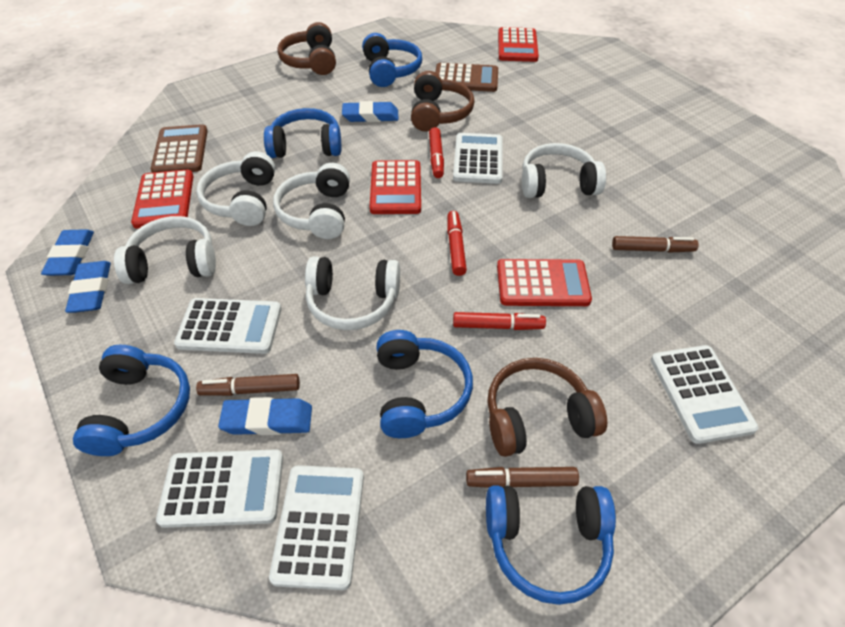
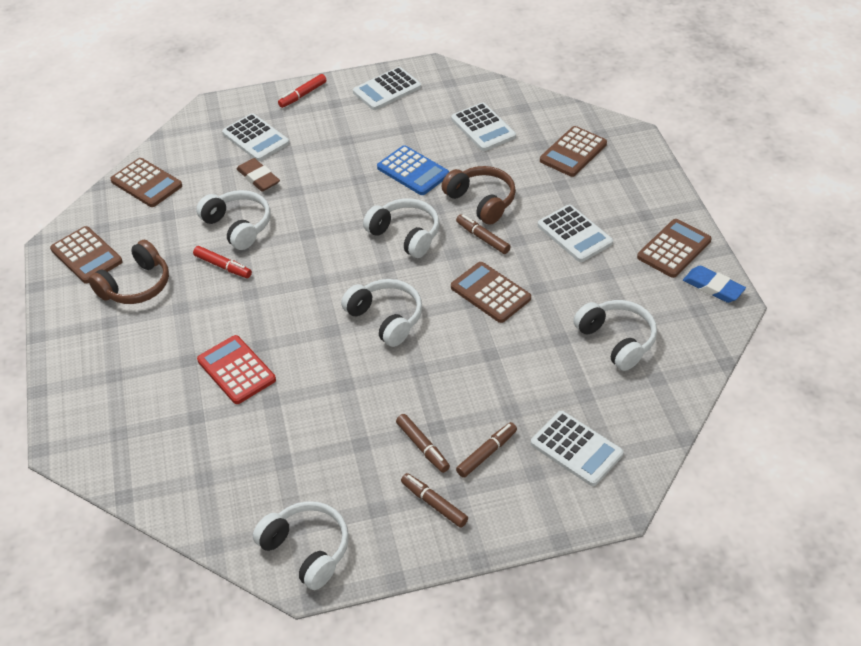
blue calculator: 0 -> 1
blue eraser: 4 -> 1
blue headphones: 5 -> 0
brown calculator: 2 -> 5
brown eraser: 0 -> 1
brown headphones: 3 -> 2
brown marker: 3 -> 4
red calculator: 4 -> 1
red marker: 3 -> 2

